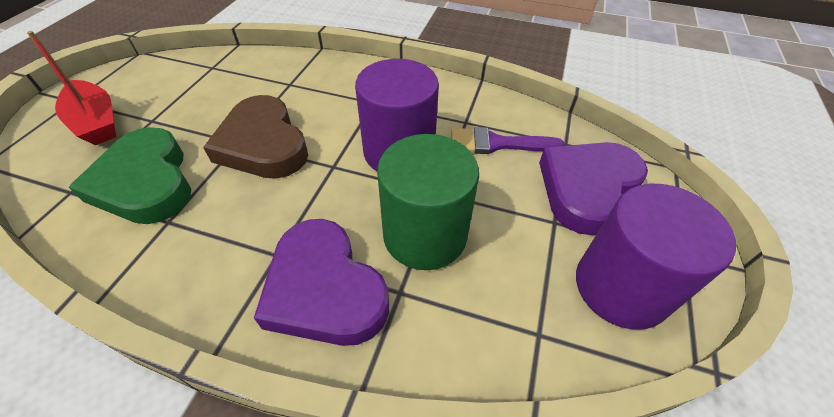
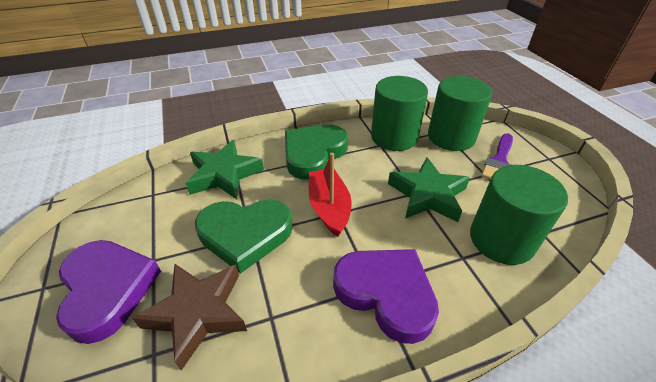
brown heart: 1 -> 0
brown star: 0 -> 1
green cylinder: 1 -> 3
green heart: 1 -> 2
green star: 0 -> 2
purple cylinder: 2 -> 0

